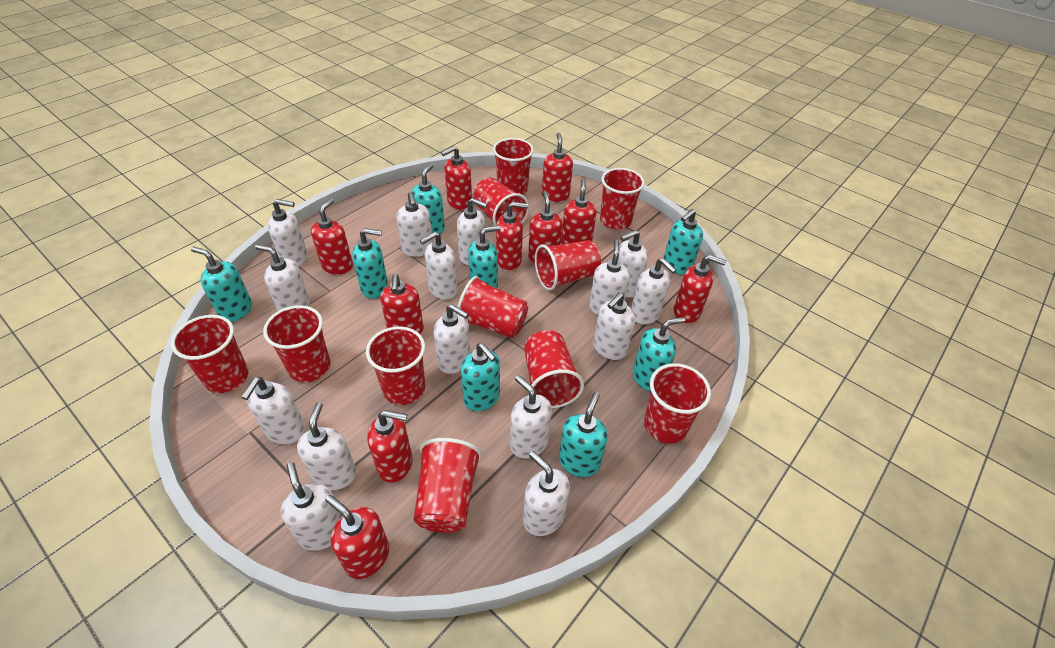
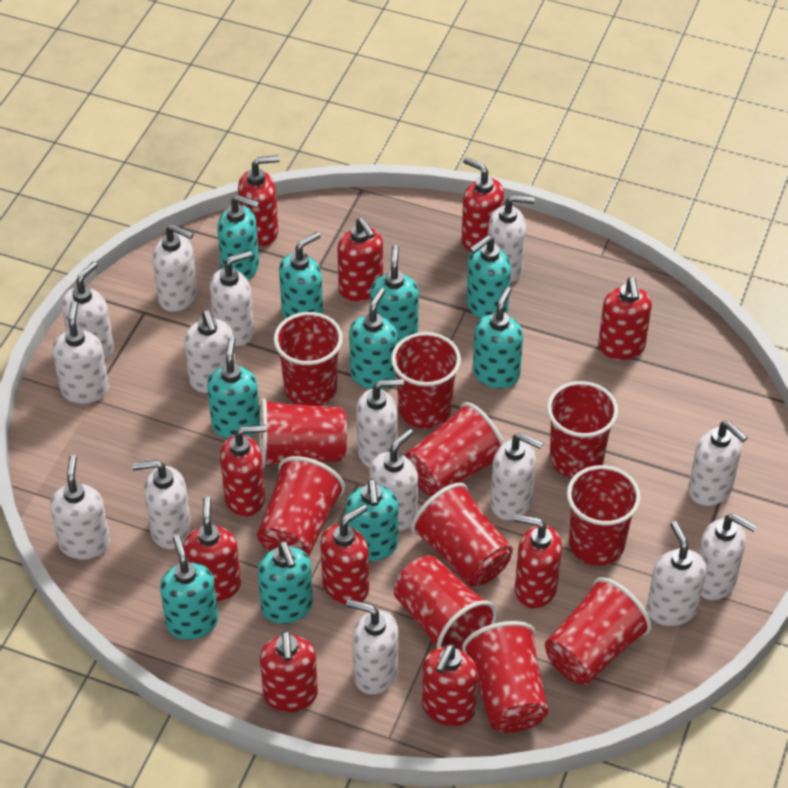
turquoise soap dispenser: 8 -> 10

